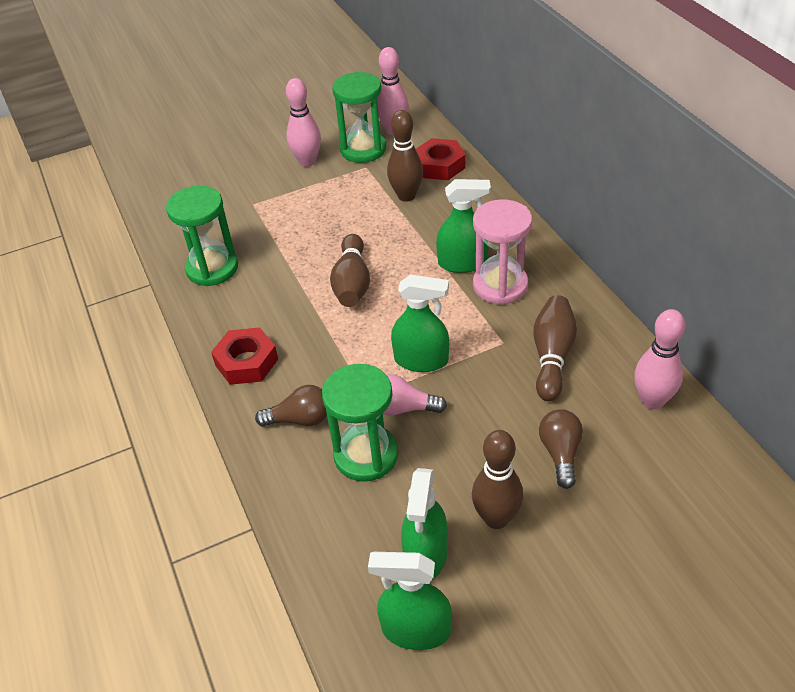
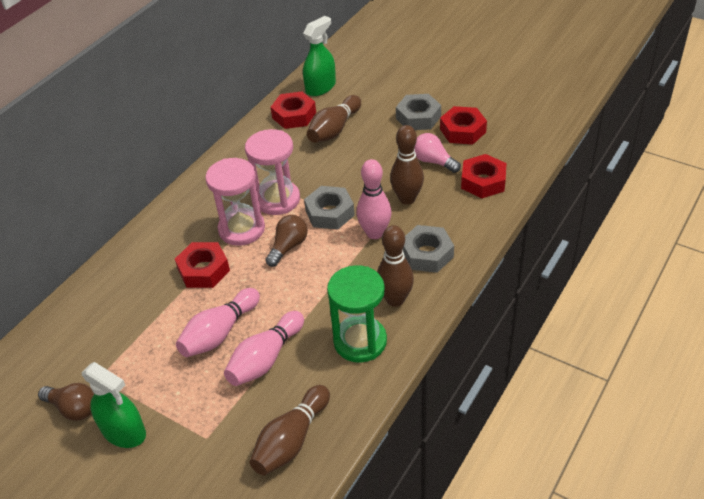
green hourglass: 3 -> 1
green spray bottle: 4 -> 2
grey nut: 0 -> 3
pink hourglass: 1 -> 2
red nut: 2 -> 4

